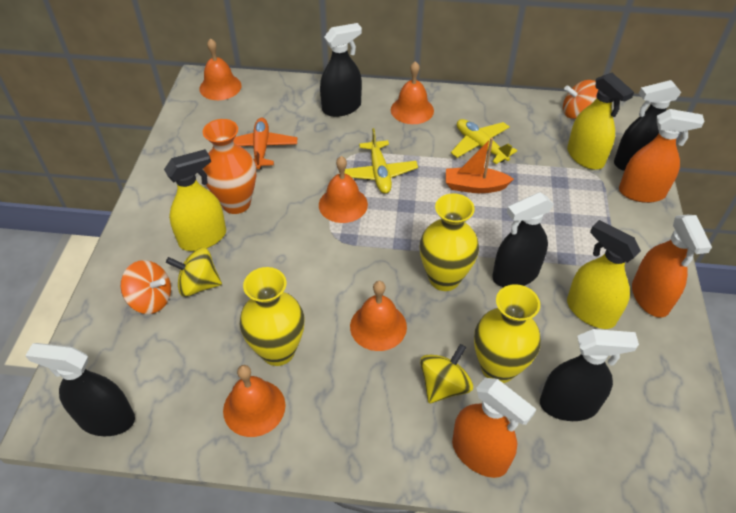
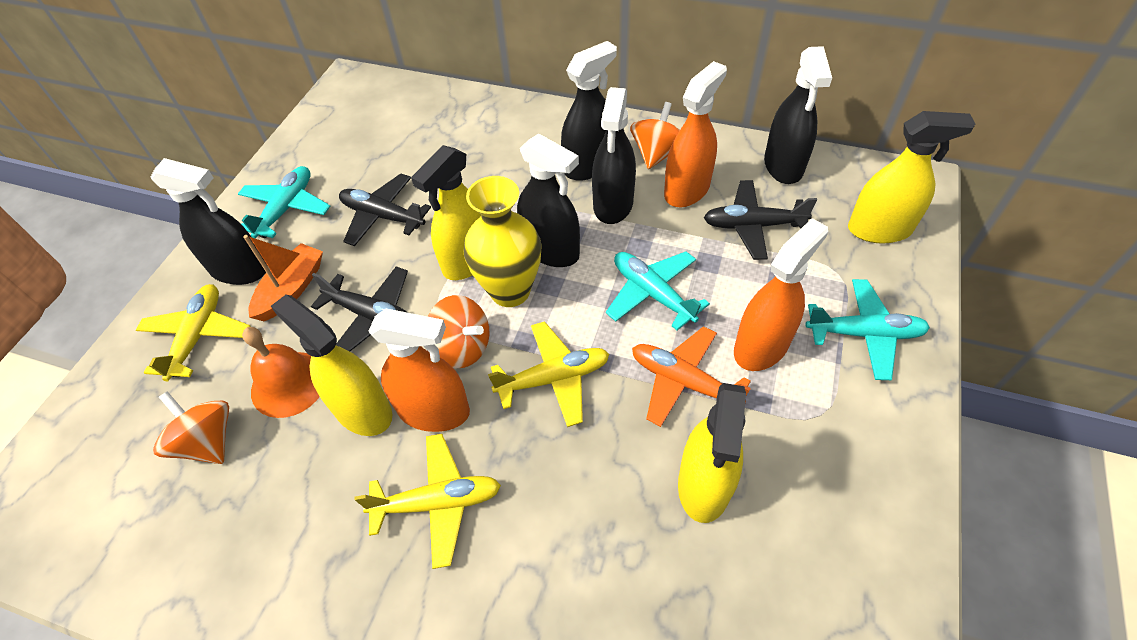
black plane: 0 -> 3
orange bell: 5 -> 1
orange spinning top: 2 -> 3
orange vase: 1 -> 0
turquoise plane: 0 -> 3
yellow plane: 2 -> 3
yellow spinning top: 2 -> 0
yellow spray bottle: 3 -> 4
yellow vase: 3 -> 1

